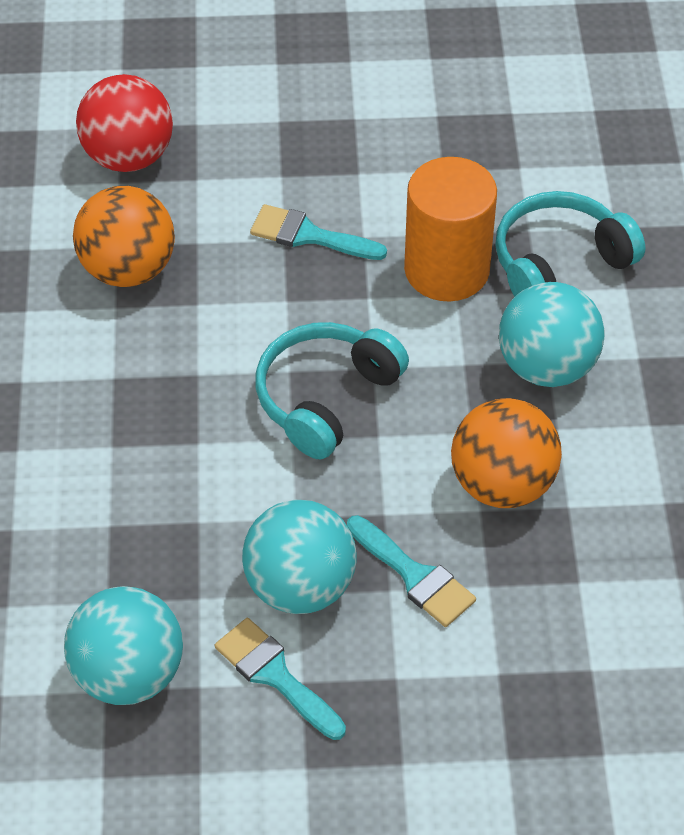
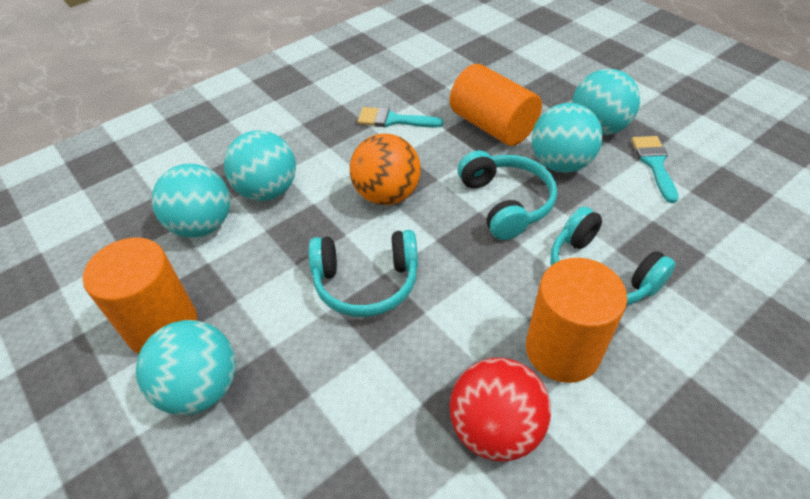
orange ball: 2 -> 1
orange cylinder: 1 -> 3
turquoise ball: 3 -> 5
turquoise brush: 3 -> 2
turquoise headphones: 2 -> 3

